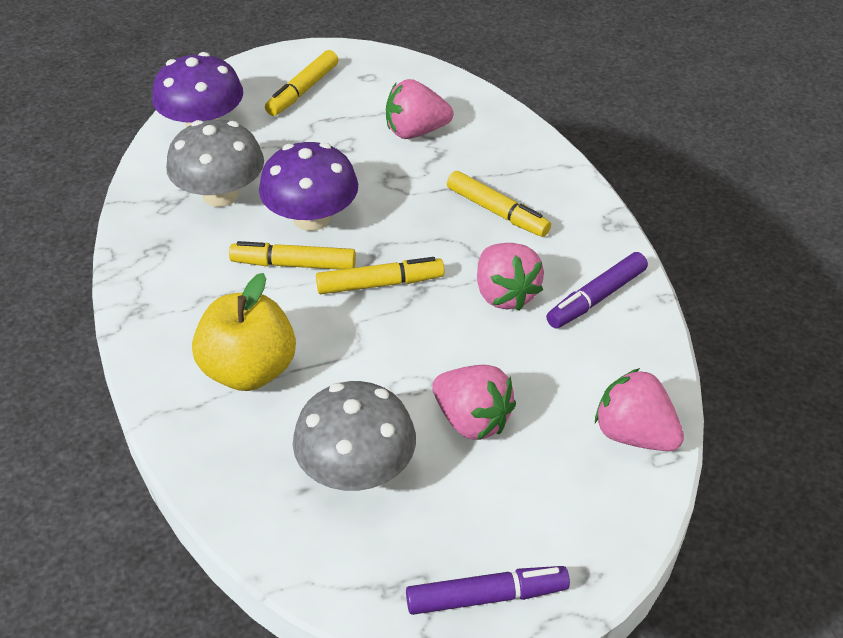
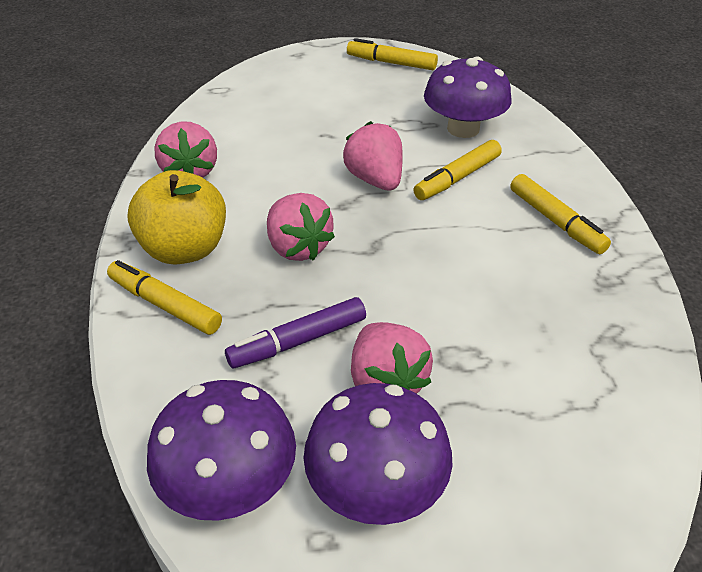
grey mushroom: 2 -> 0
purple marker: 2 -> 1
purple mushroom: 2 -> 3

